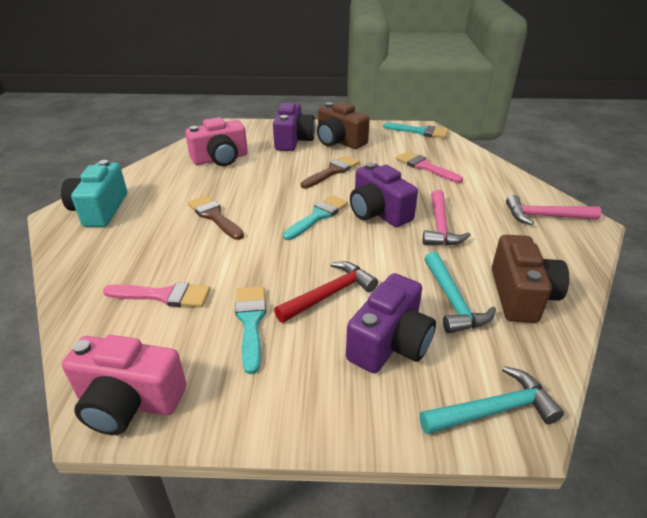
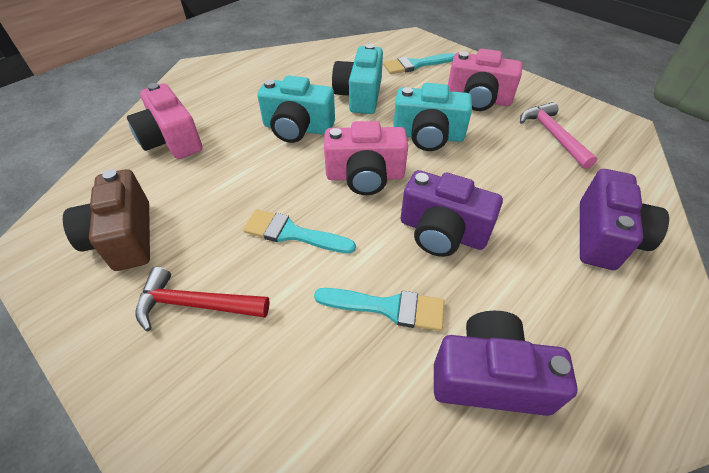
brown brush: 2 -> 0
brown camera: 2 -> 1
pink brush: 2 -> 0
pink camera: 2 -> 3
pink hammer: 2 -> 1
turquoise camera: 1 -> 3
turquoise hammer: 2 -> 0

